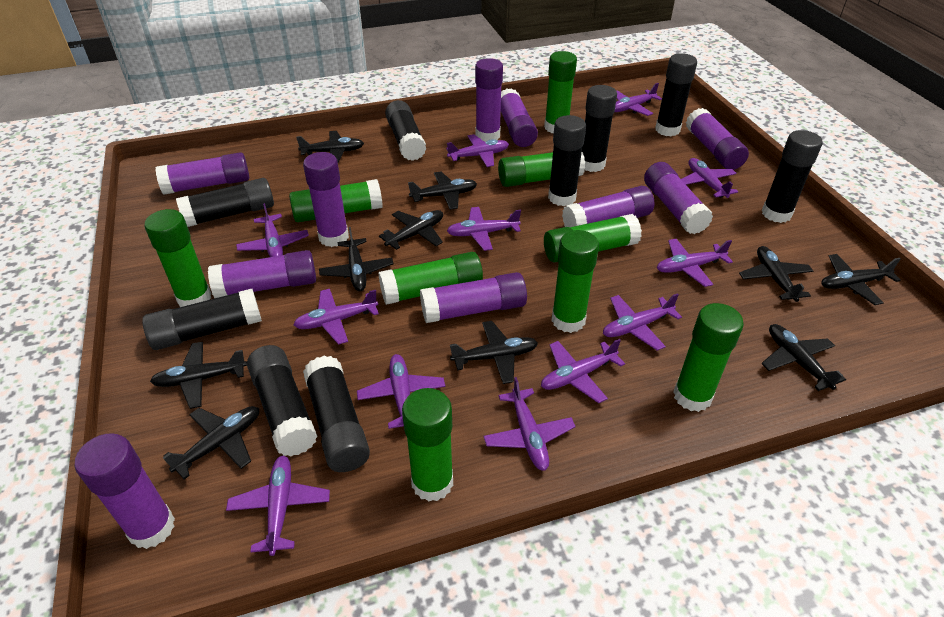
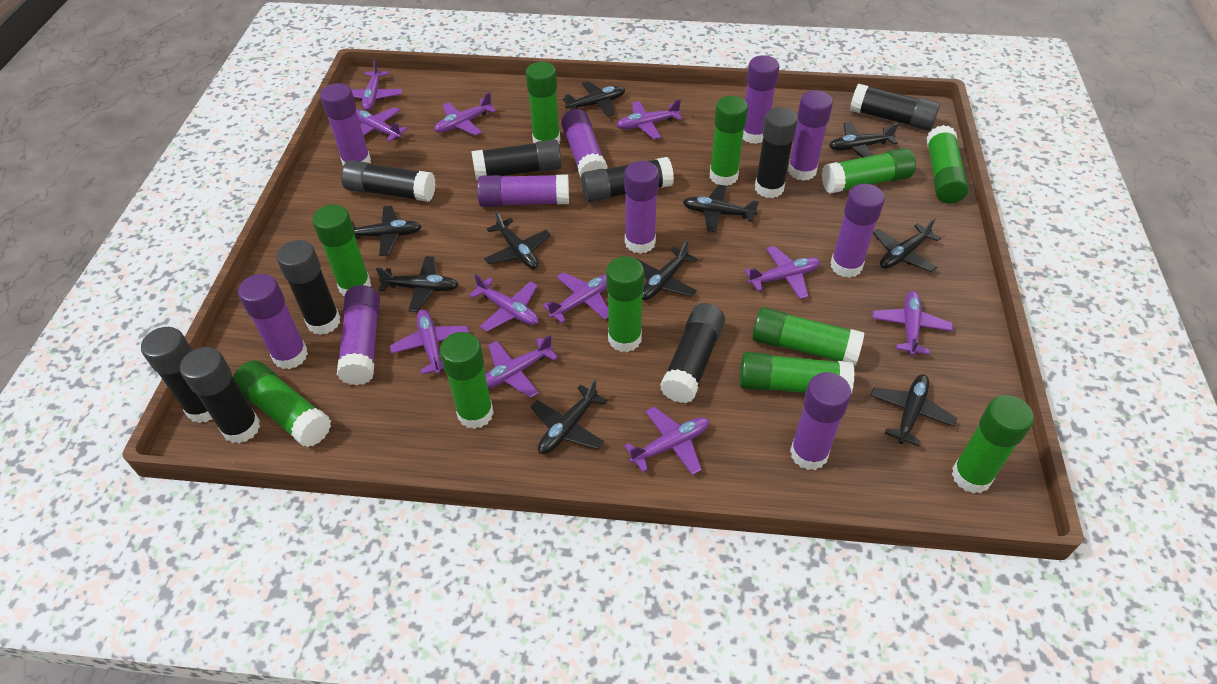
green glue stick: 9 -> 11
purple plane: 12 -> 11

